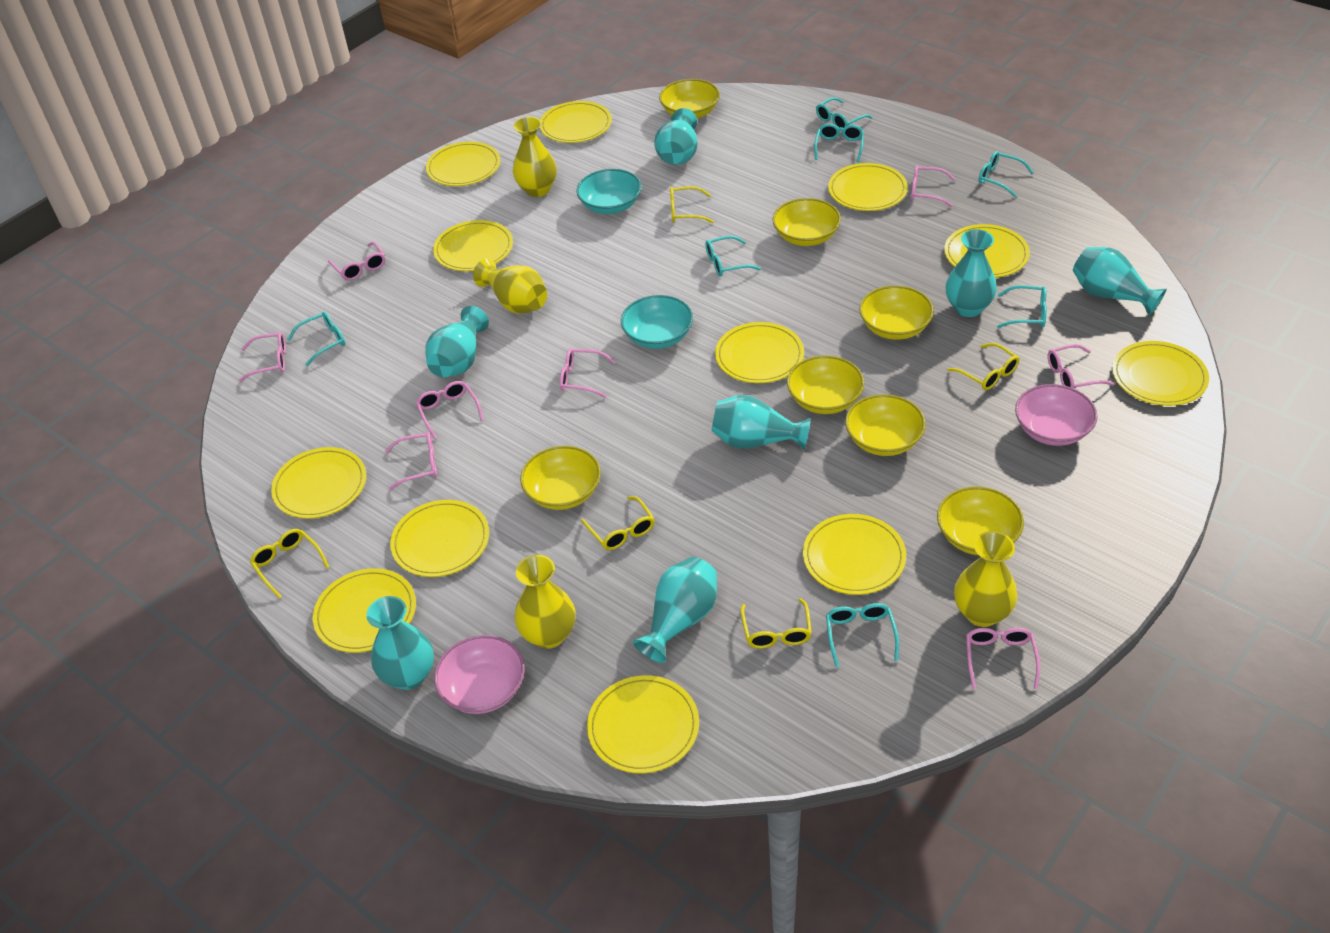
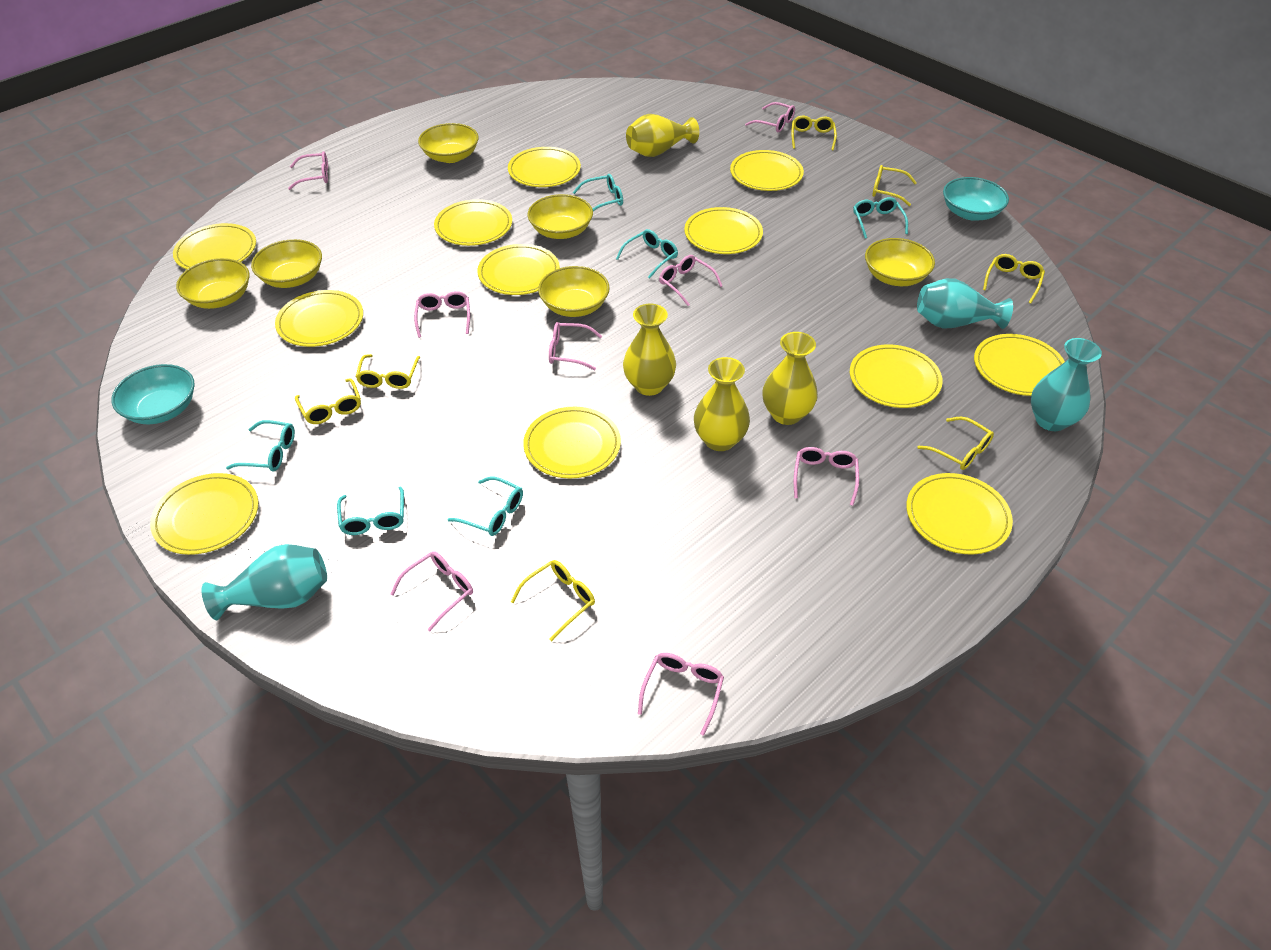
pink bowl: 2 -> 0
turquoise glasses: 7 -> 6
turquoise vase: 7 -> 3
yellow bowl: 7 -> 6
yellow glasses: 5 -> 7

